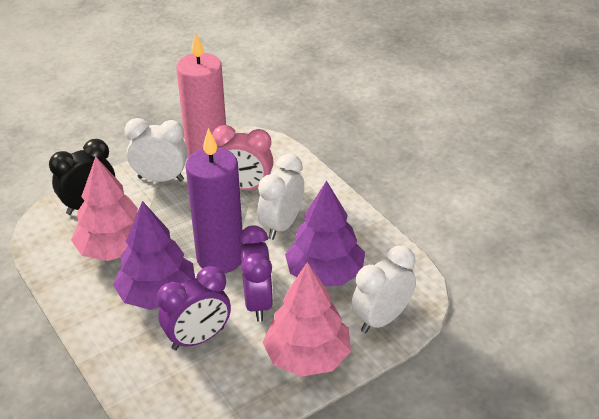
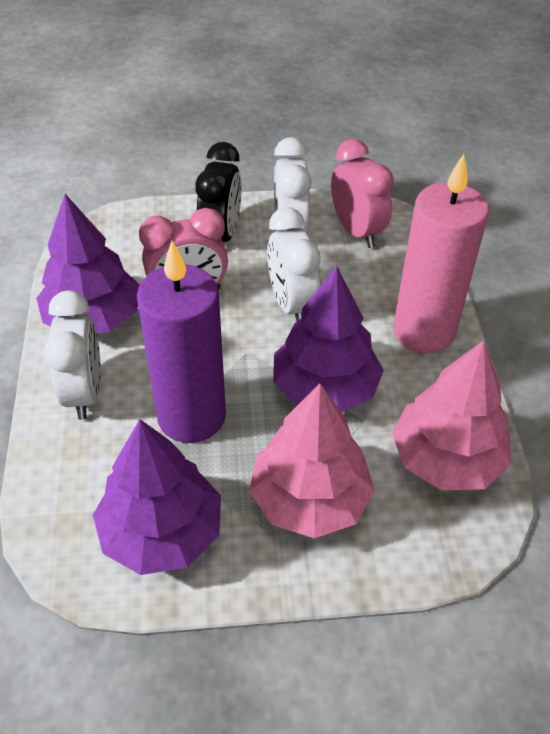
pink clock: 1 -> 2
purple clock: 2 -> 0
purple tree: 2 -> 3

